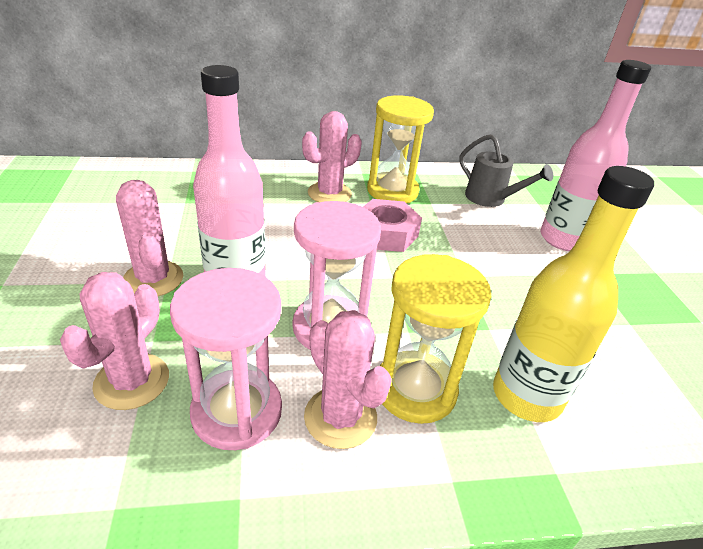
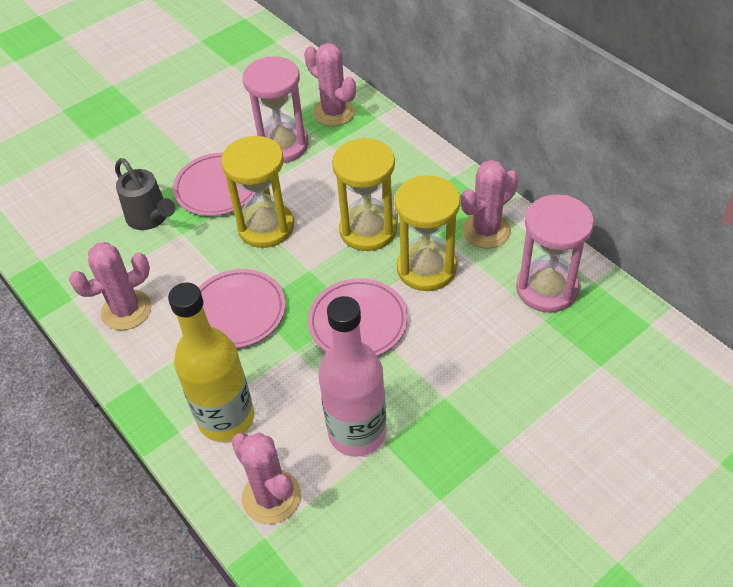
pink bottle: 2 -> 1
pink nut: 1 -> 0
pink plate: 0 -> 3
yellow hourglass: 2 -> 3

